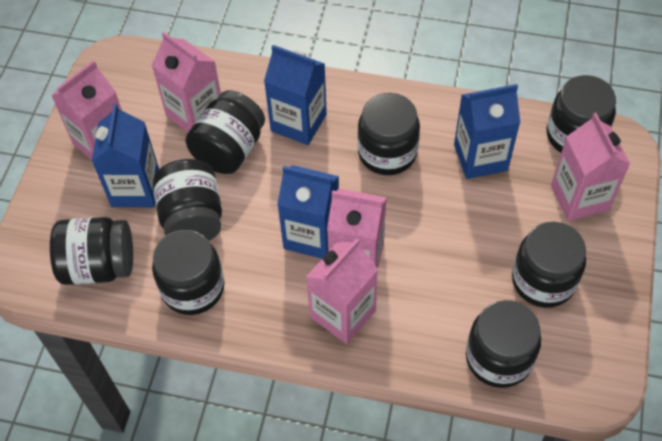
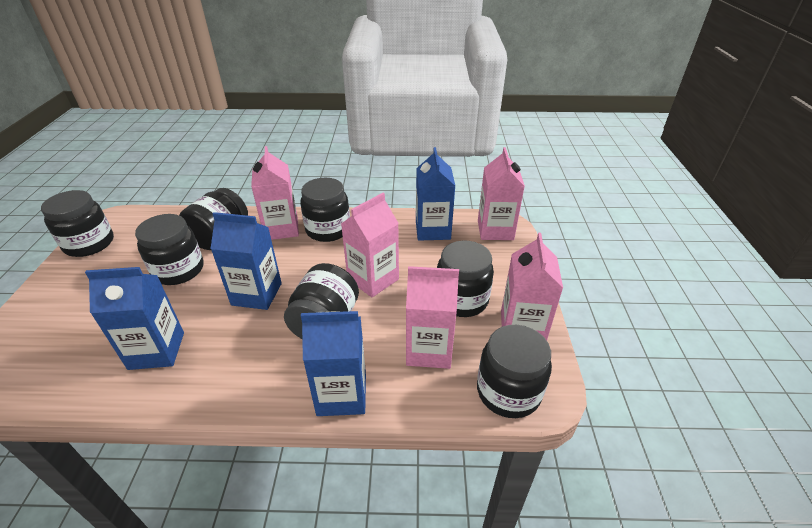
black jar: 8 -> 7

